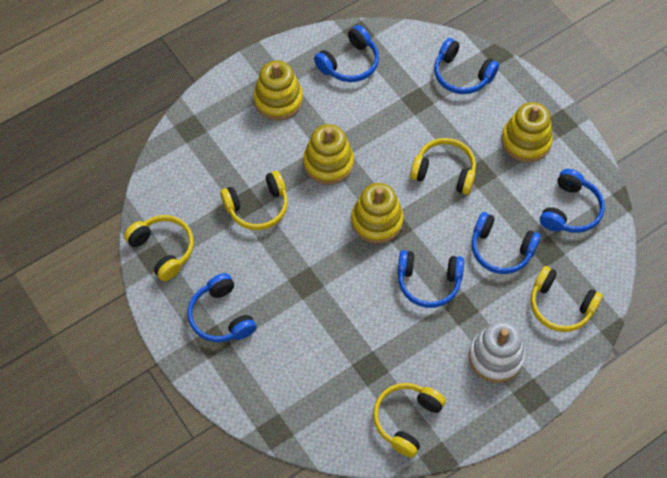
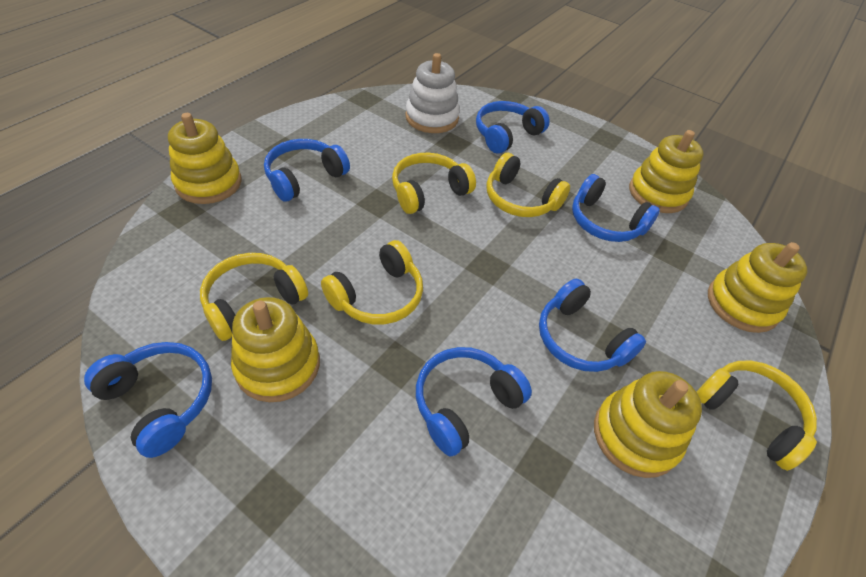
yellow stacking toy: 4 -> 5

